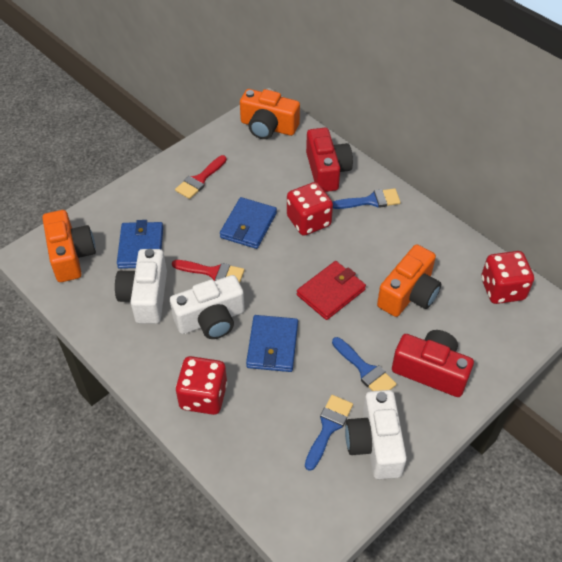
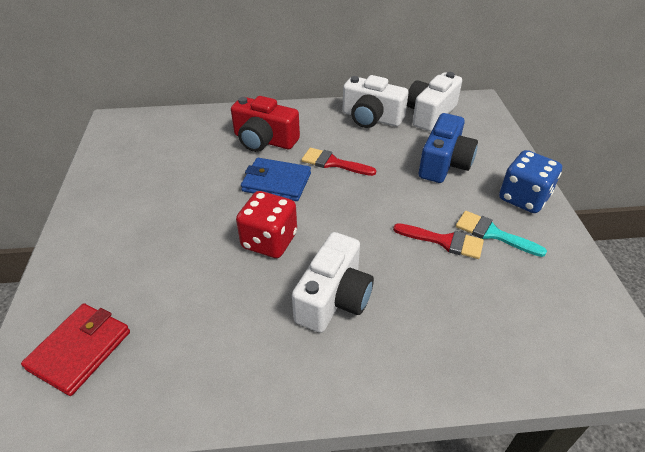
blue brush: 3 -> 0
blue camera: 0 -> 1
blue dice: 0 -> 1
blue wallet: 3 -> 1
orange camera: 3 -> 0
red camera: 2 -> 1
red dice: 3 -> 1
turquoise brush: 0 -> 1

